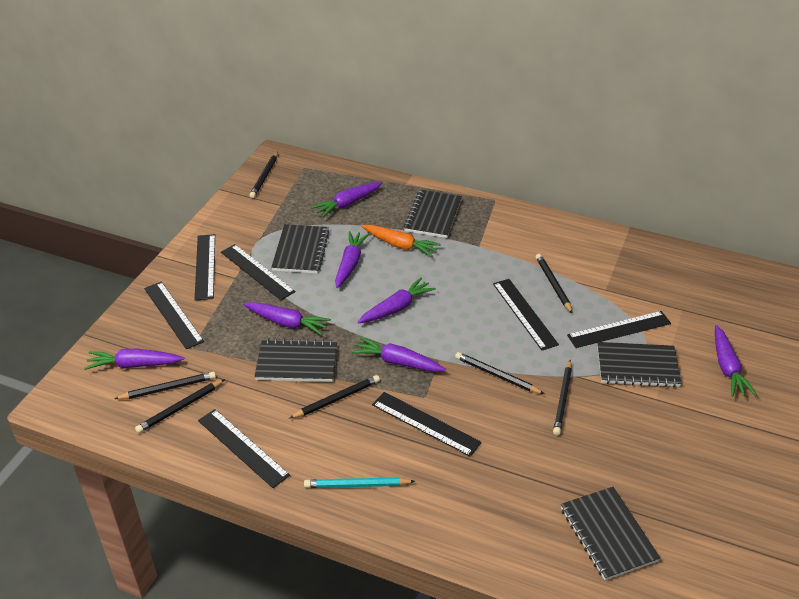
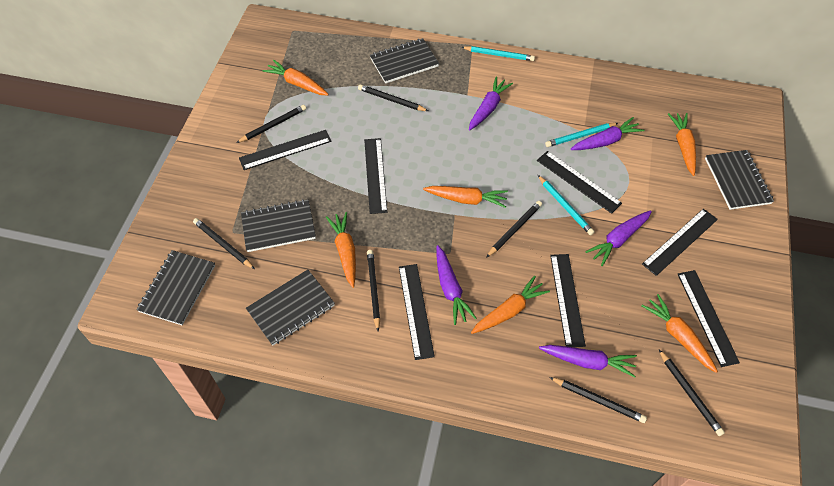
orange carrot: 1 -> 6
purple carrot: 7 -> 5
turquoise pencil: 1 -> 3

